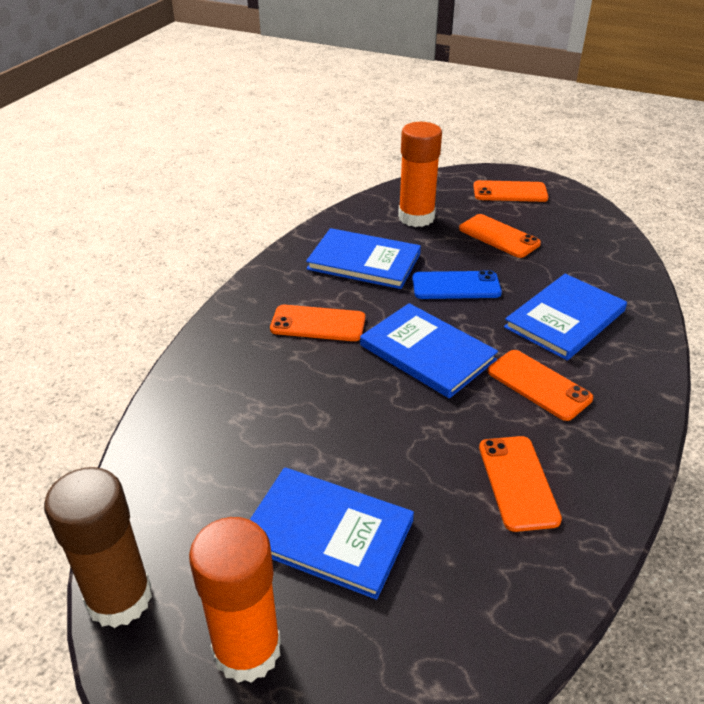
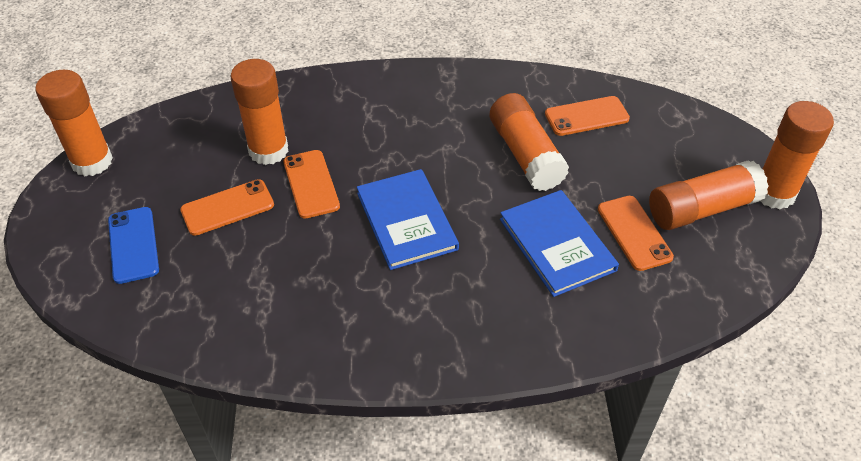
blue book: 4 -> 2
brown glue stick: 1 -> 0
orange glue stick: 2 -> 5
orange phone: 5 -> 4

